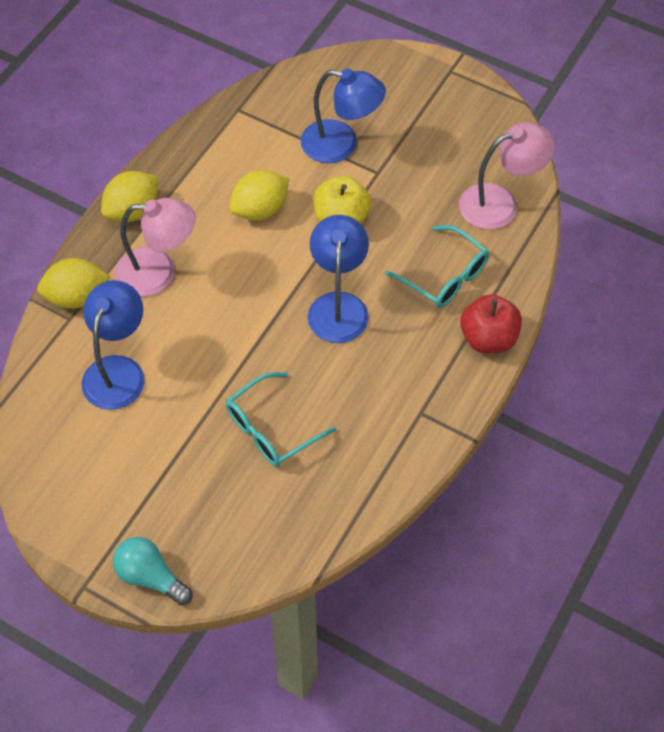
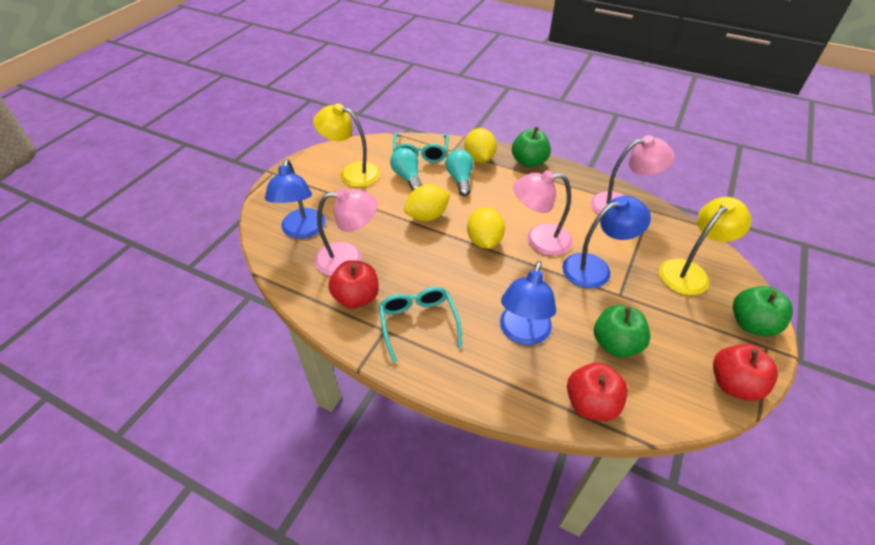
green apple: 0 -> 3
pink lamp: 2 -> 3
red apple: 1 -> 3
turquoise light bulb: 1 -> 2
yellow apple: 1 -> 0
yellow lamp: 0 -> 2

